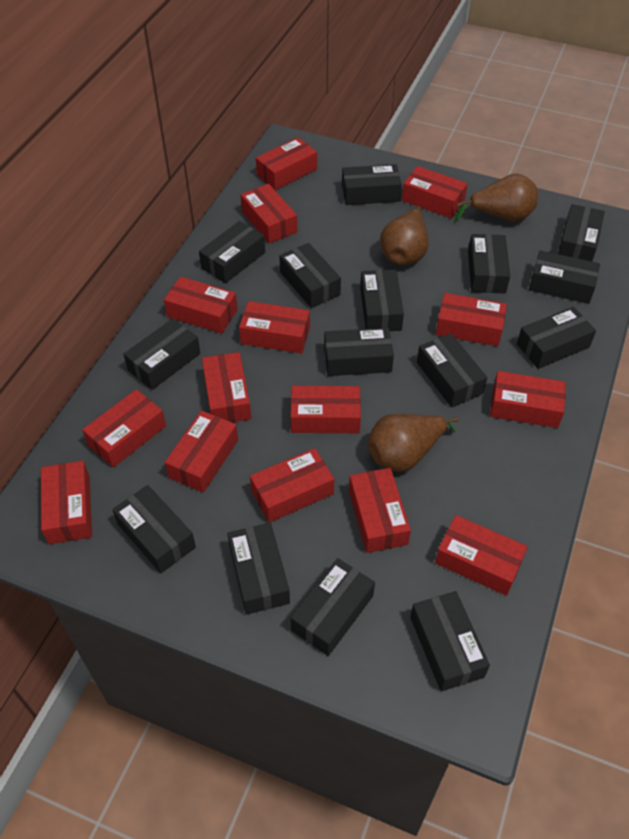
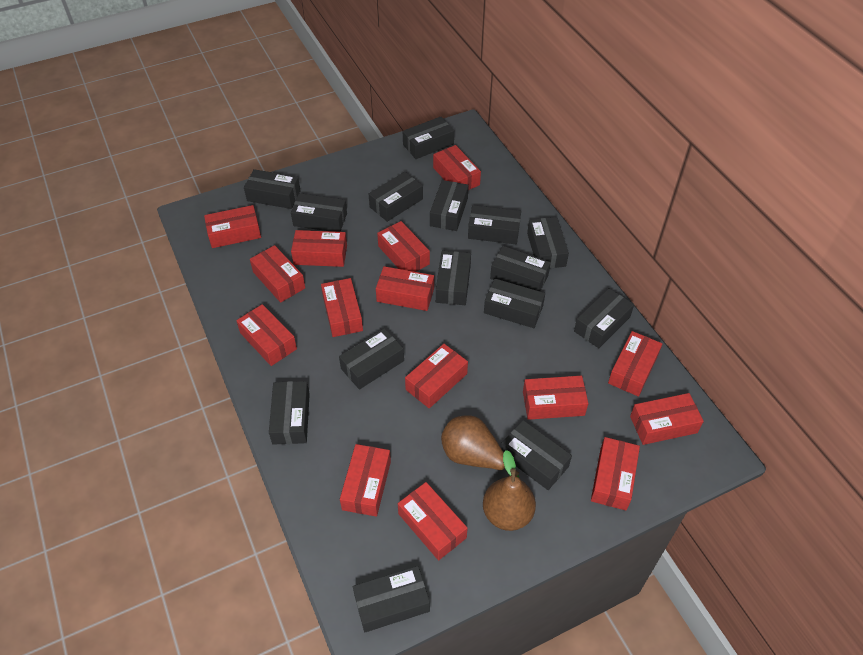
brown pear: 3 -> 2

